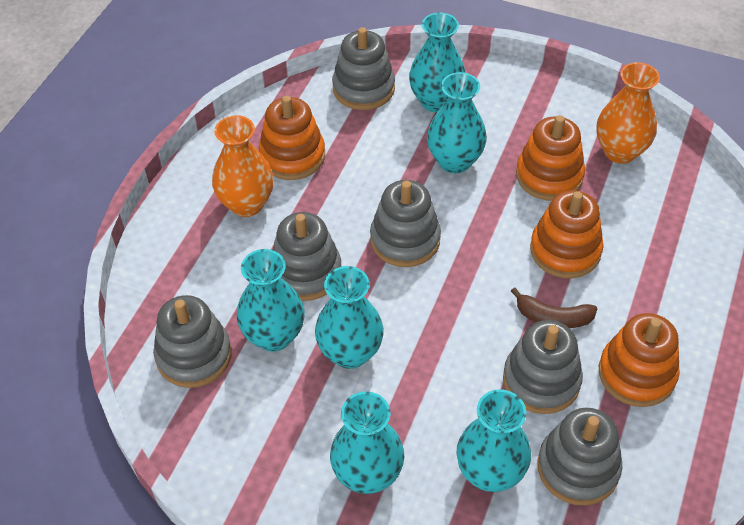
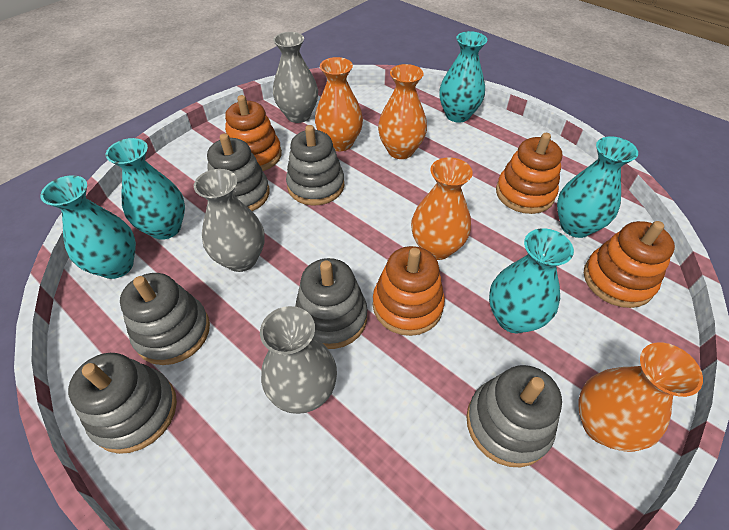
brown banana: 1 -> 0
grey vase: 0 -> 3
orange vase: 2 -> 4
turquoise vase: 6 -> 5

